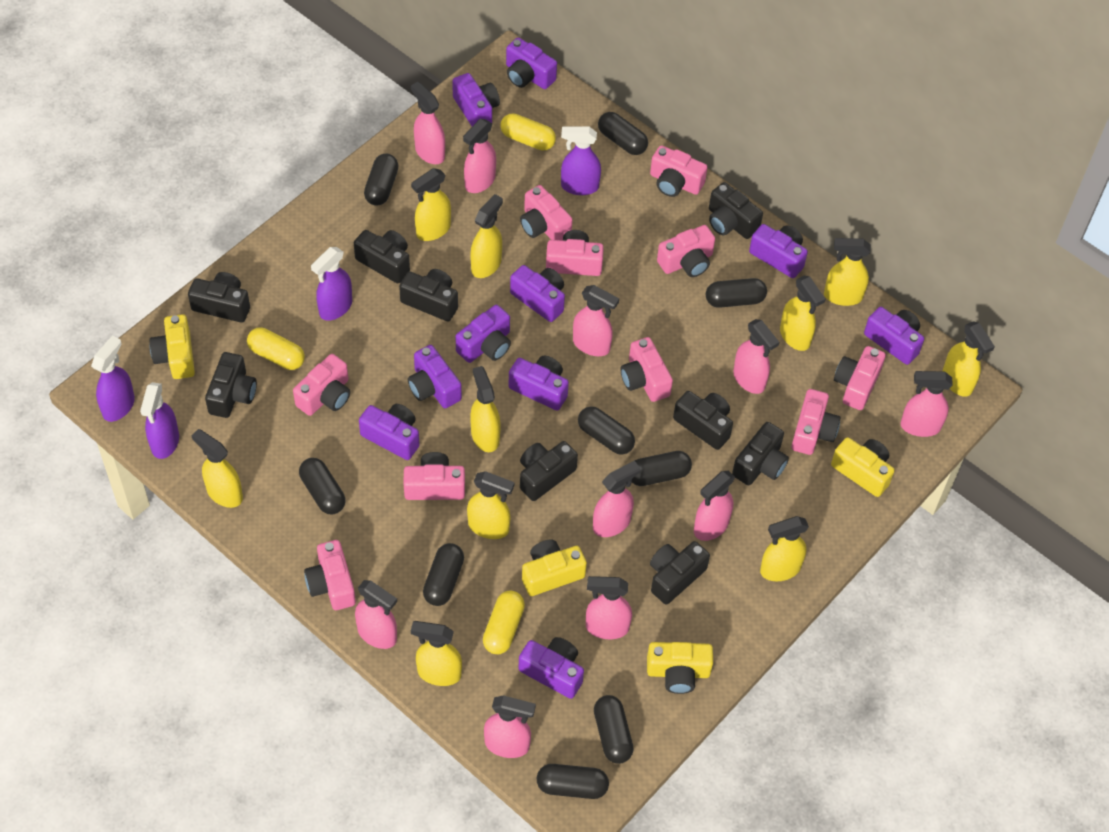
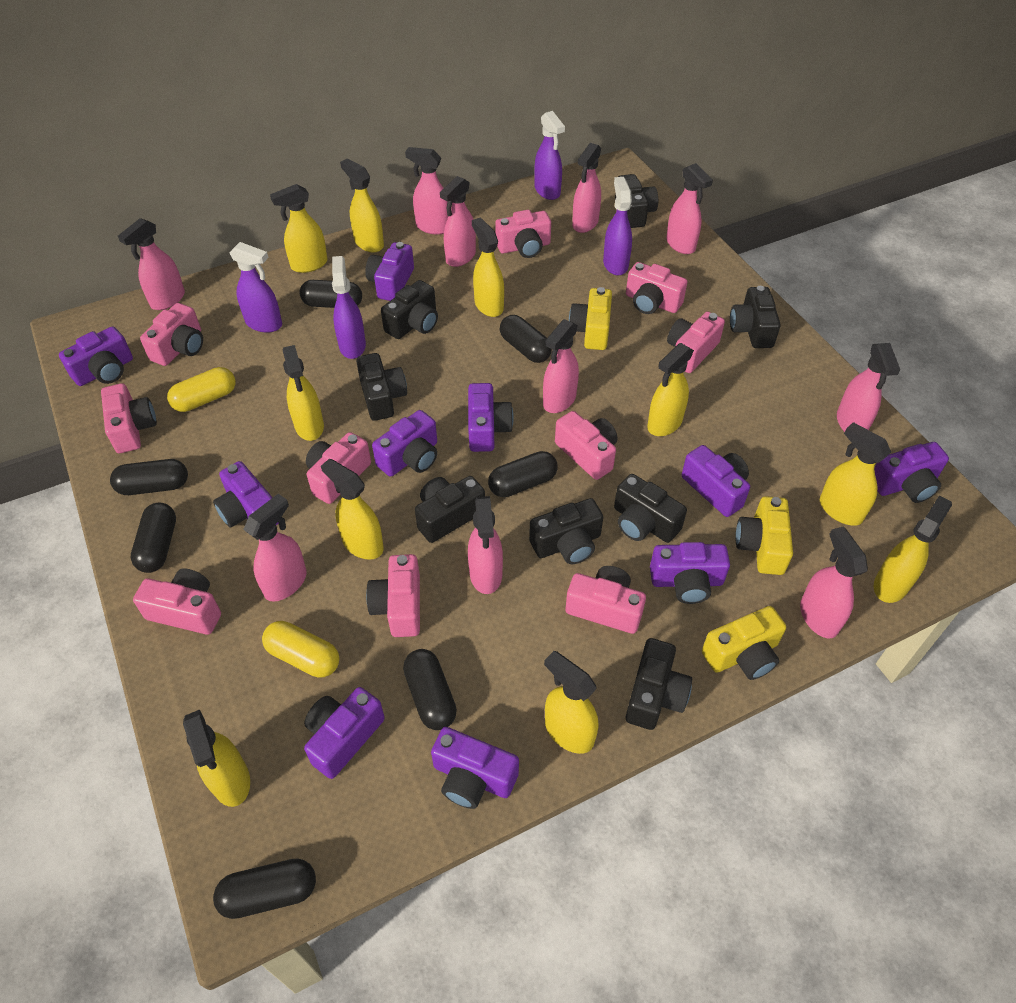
black camera: 9 -> 8
black capsule: 9 -> 7
yellow camera: 4 -> 3
yellow capsule: 3 -> 2

